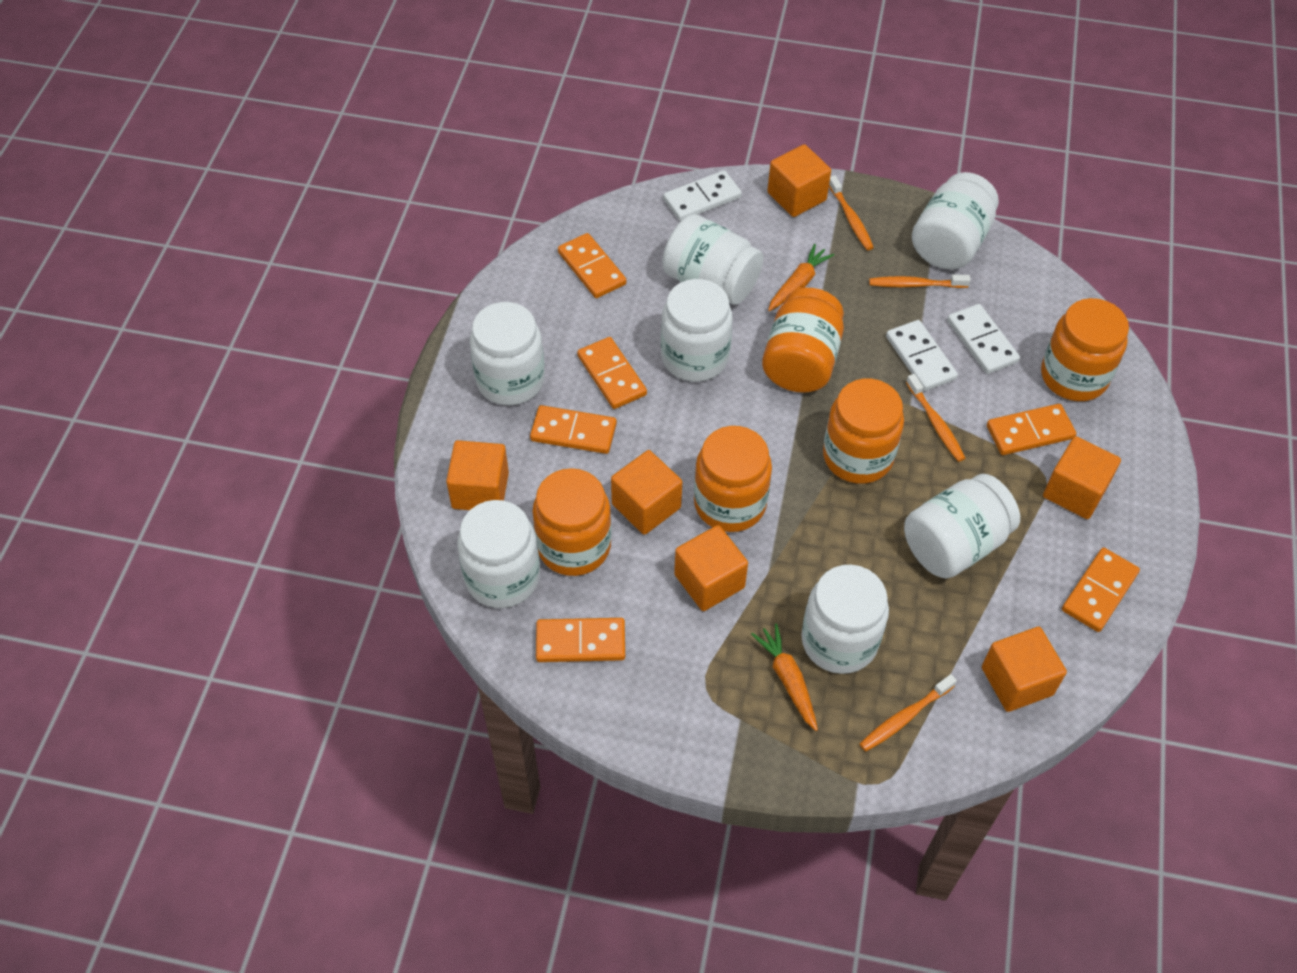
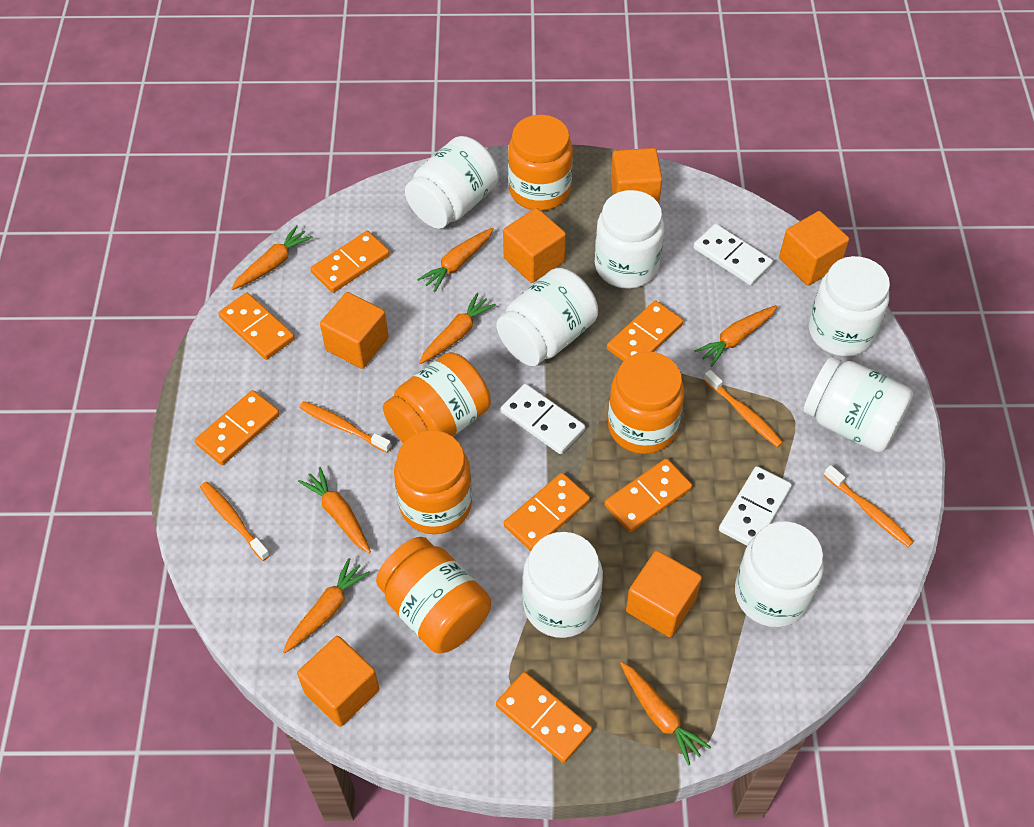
orange carrot: 2 -> 7
orange domino: 6 -> 7

